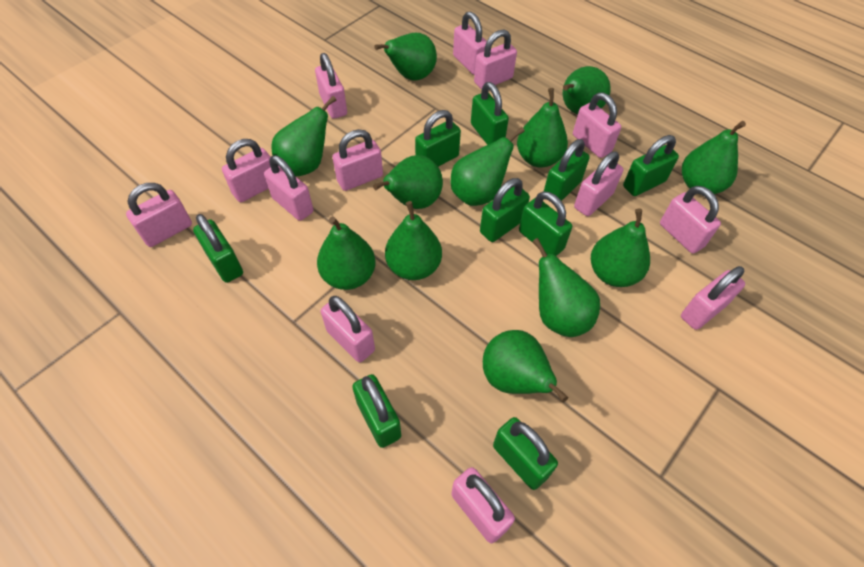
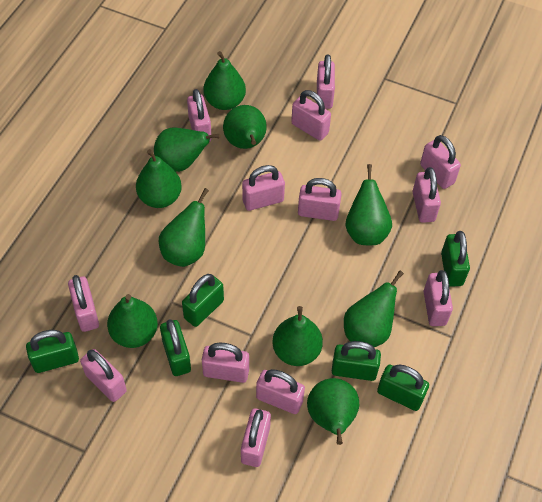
green padlock: 9 -> 6
green pear: 12 -> 10

